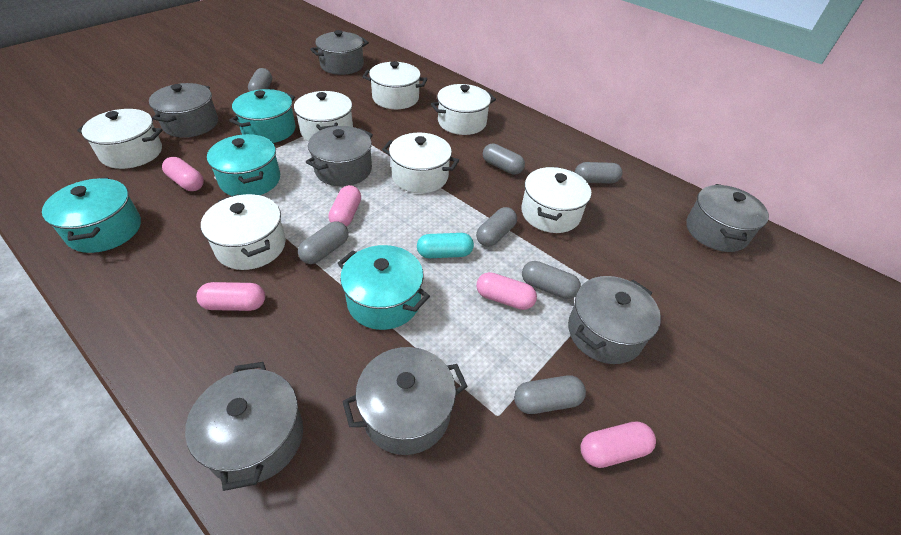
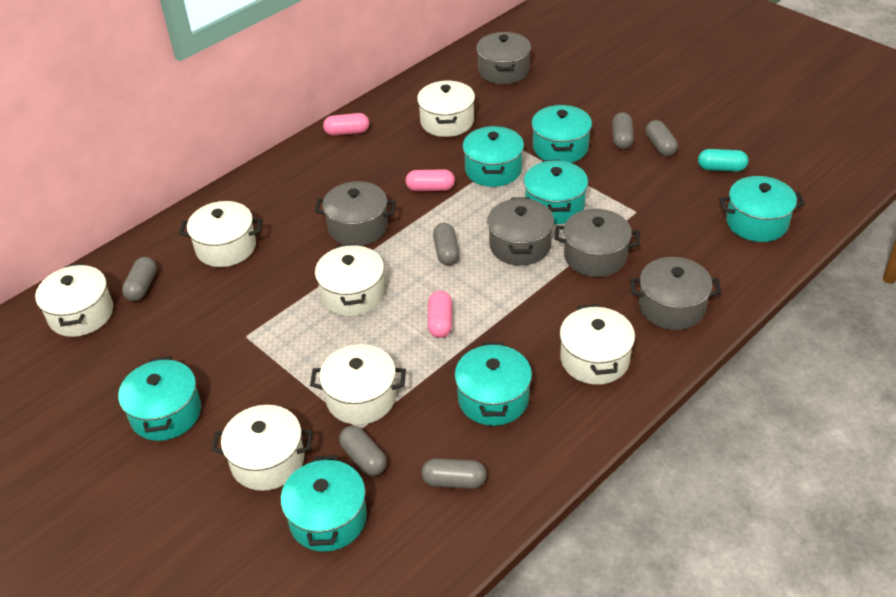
grey capsule: 7 -> 6
grey pot: 7 -> 5
pink capsule: 5 -> 3
turquoise pot: 4 -> 7

